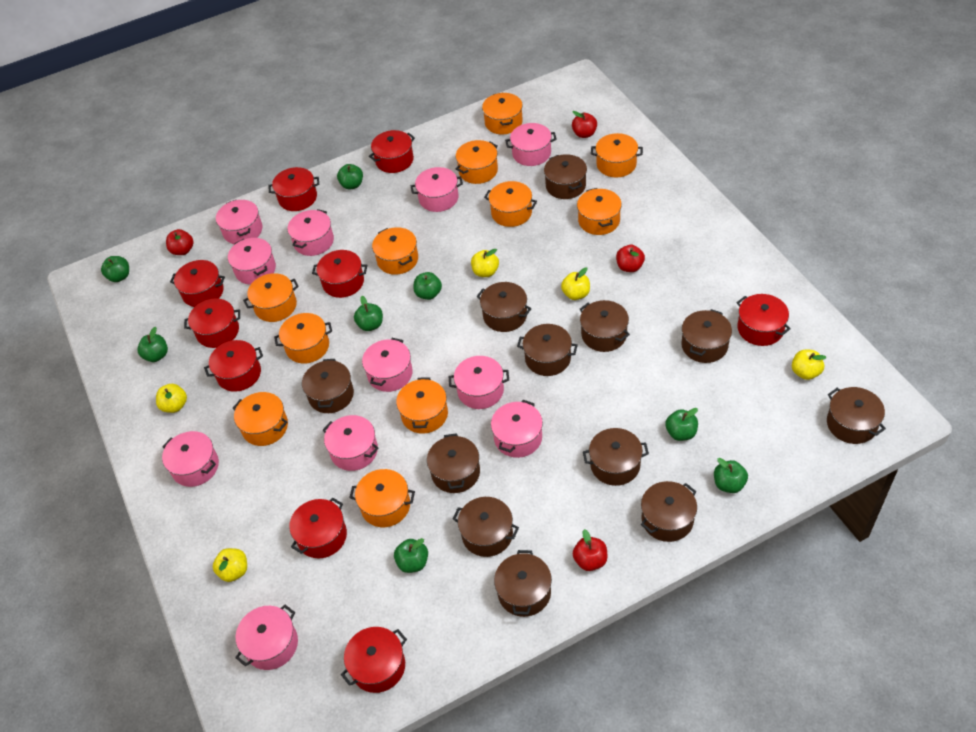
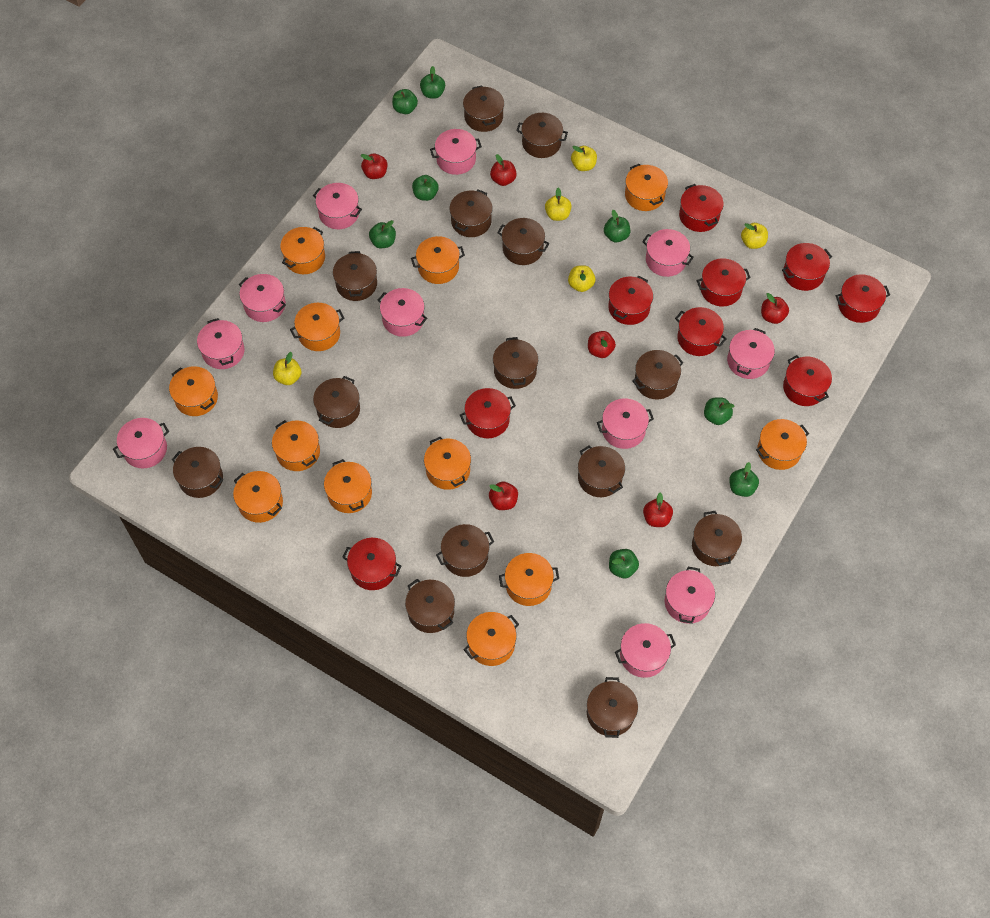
brown pot: 12 -> 14
orange pot: 11 -> 12
red apple: 4 -> 6

